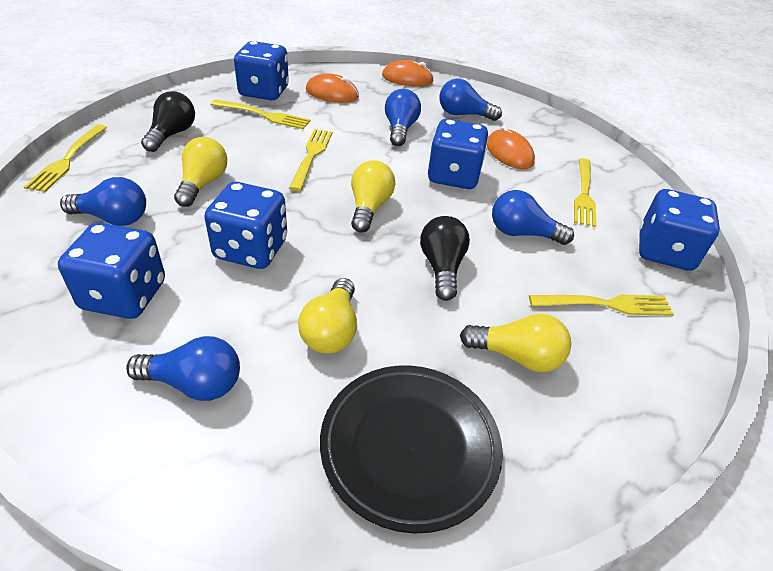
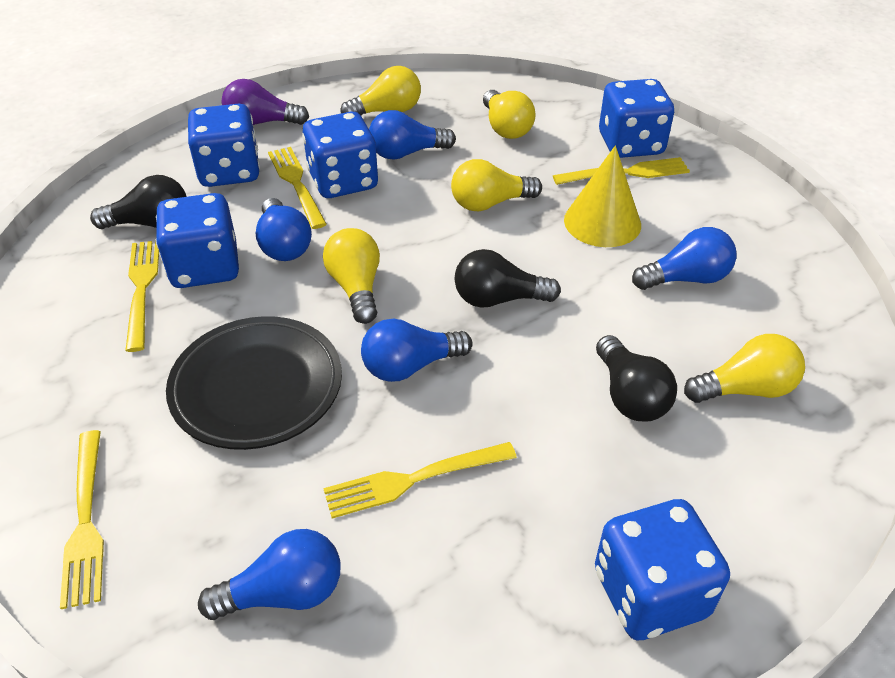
black light bulb: 2 -> 3
orange mouse: 3 -> 0
purple light bulb: 0 -> 1
yellow cone: 0 -> 1
yellow light bulb: 4 -> 5

